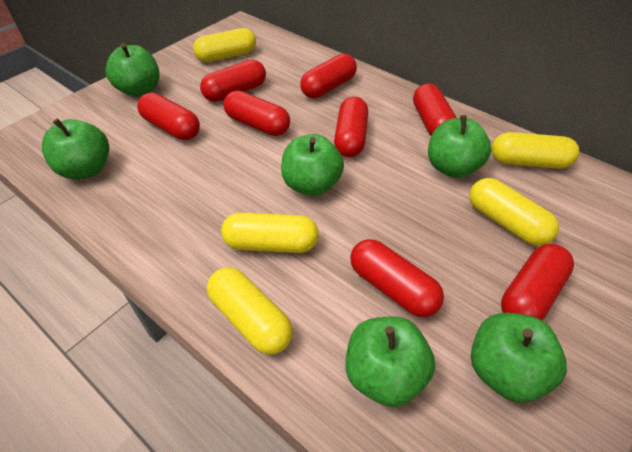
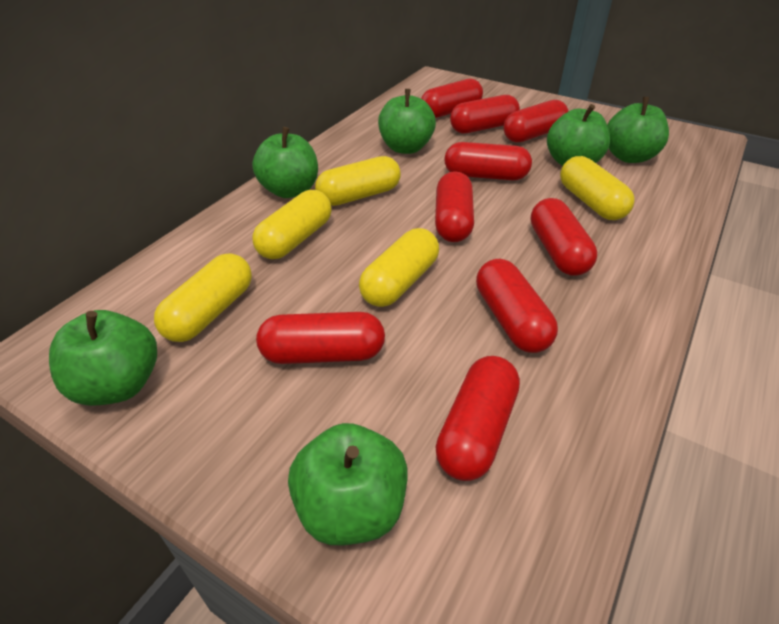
red capsule: 8 -> 9

